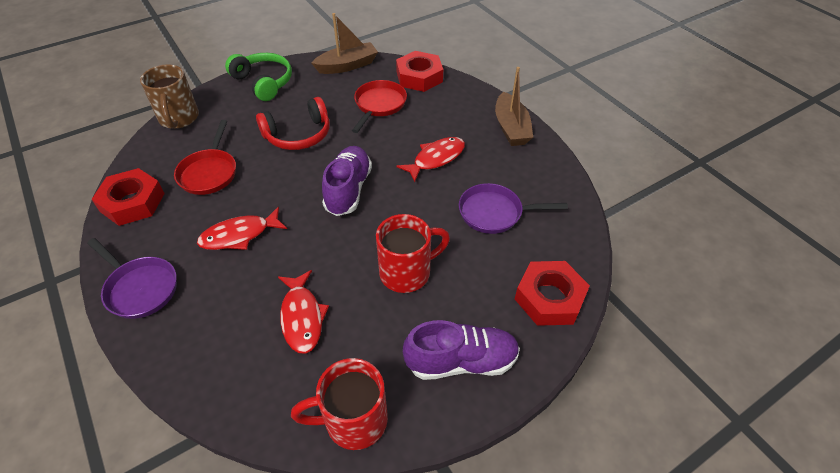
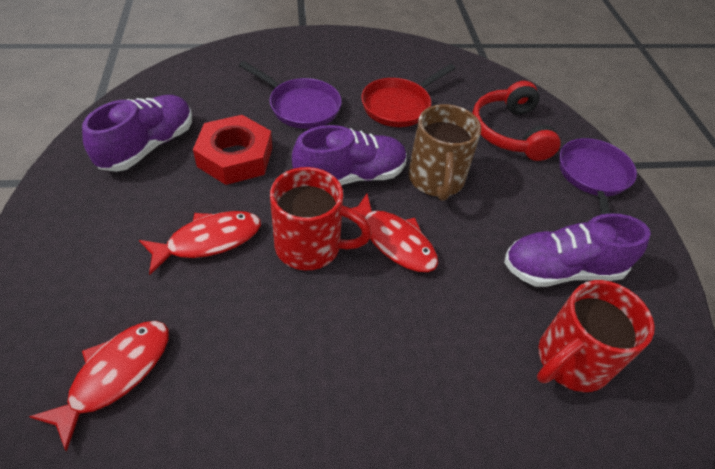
brown boat: 2 -> 0
green headphones: 1 -> 0
purple shoe: 2 -> 3
red nut: 3 -> 1
red pan: 2 -> 1

